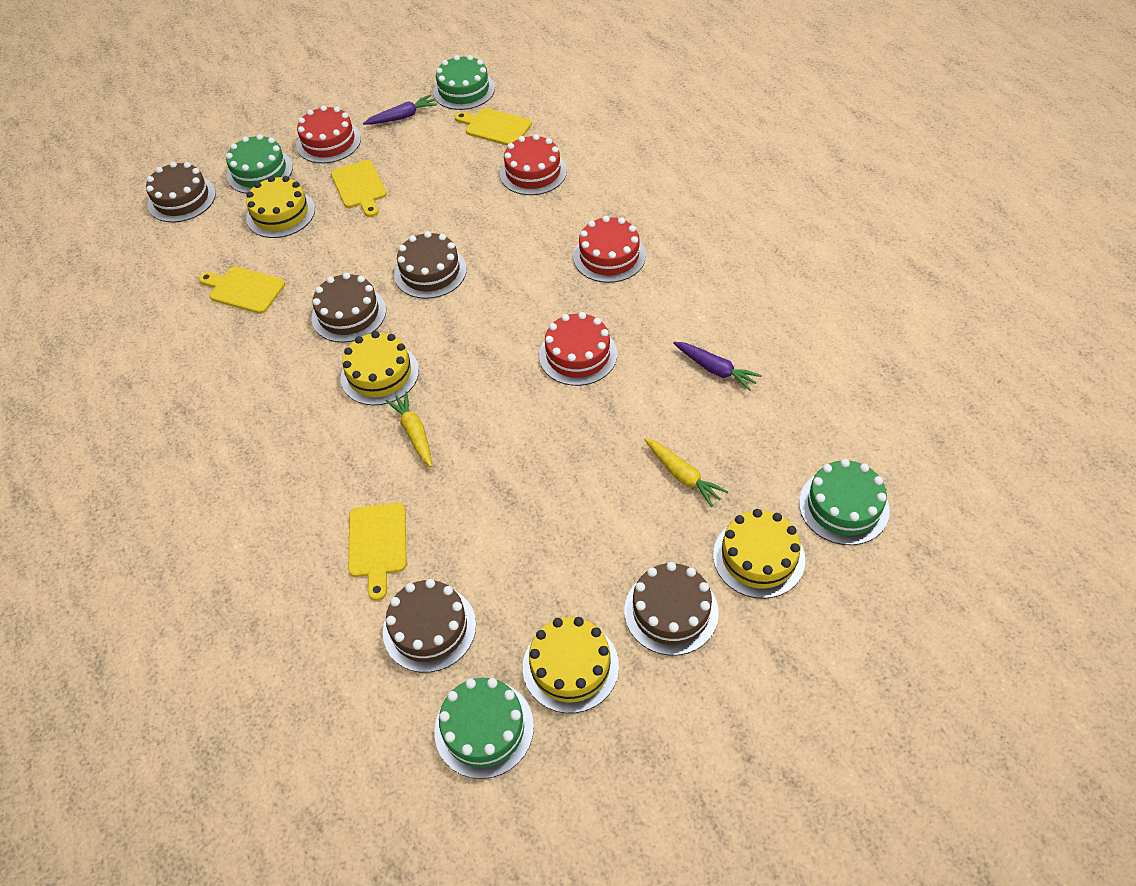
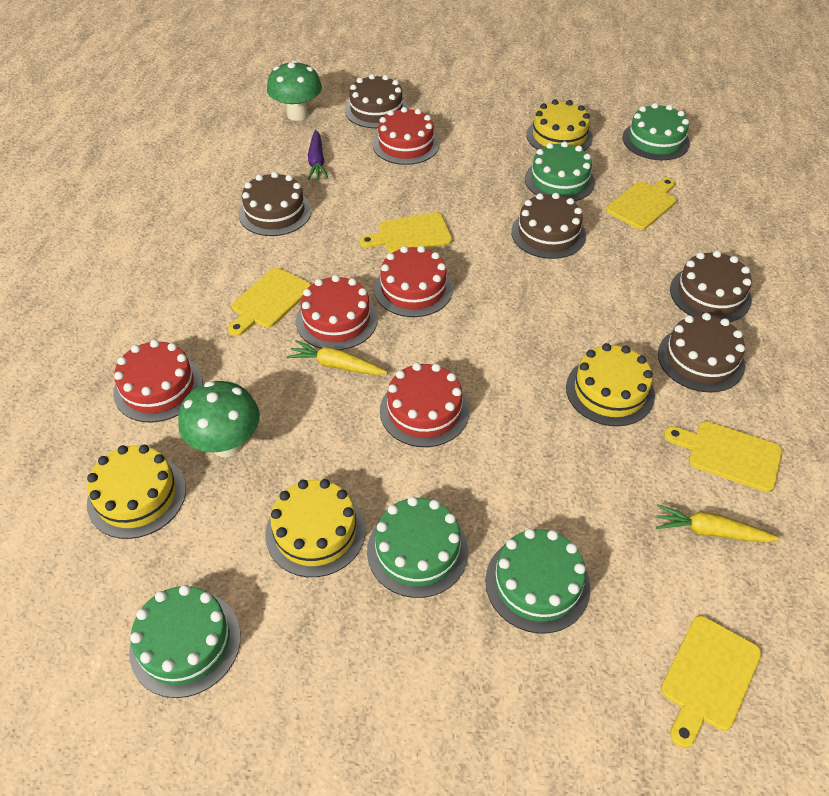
green cake: 4 -> 5
green mushroom: 0 -> 2
purple carrot: 2 -> 1
red cake: 4 -> 5
yellow cutting board: 4 -> 5

